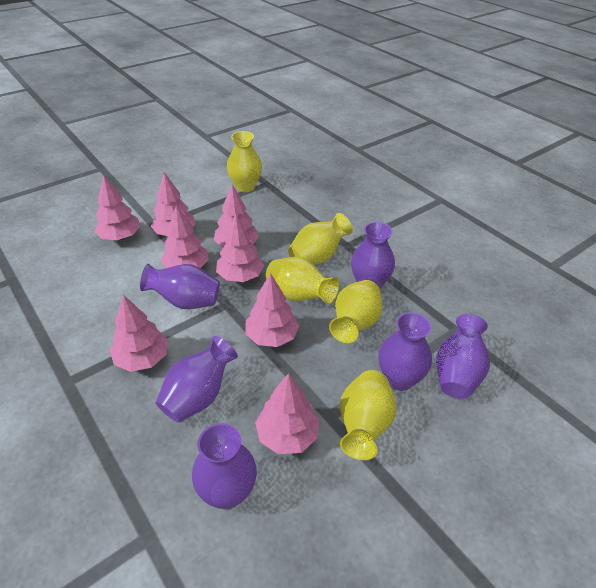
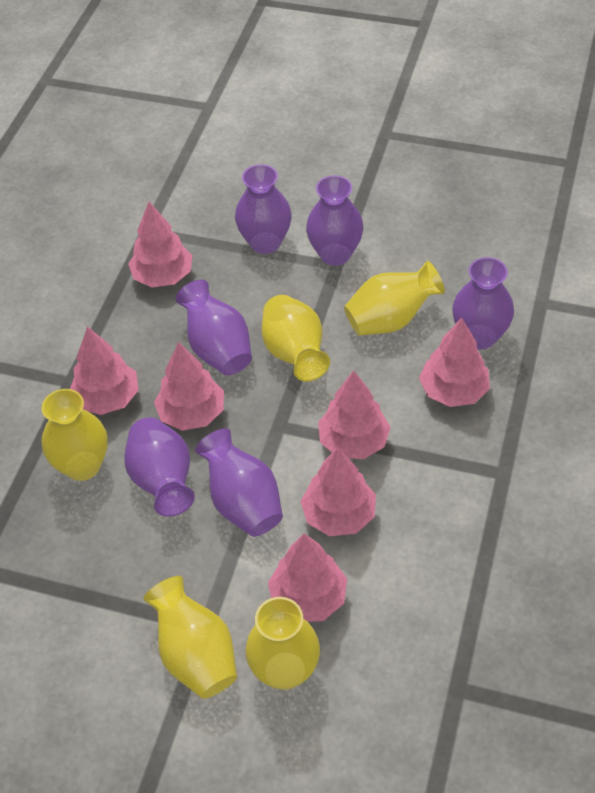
pink tree: 8 -> 7

